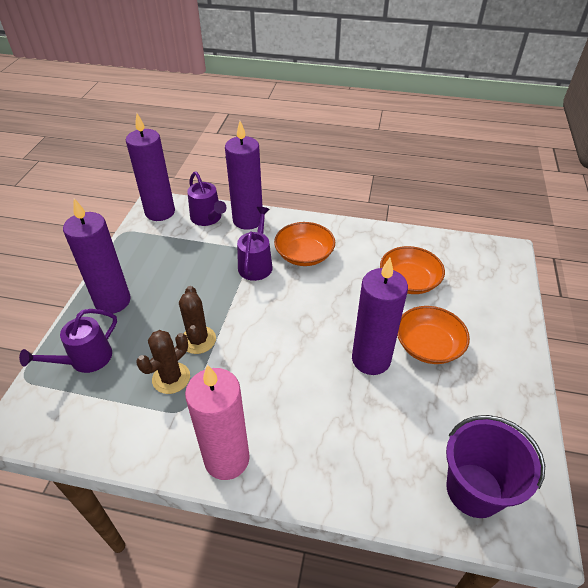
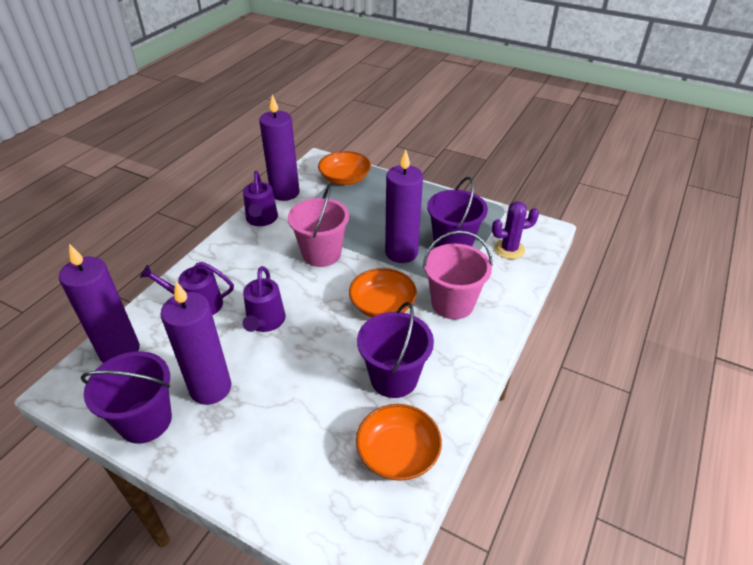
brown cactus: 2 -> 0
pink bucket: 0 -> 2
pink candle: 1 -> 0
purple bucket: 1 -> 3
purple cactus: 0 -> 1

